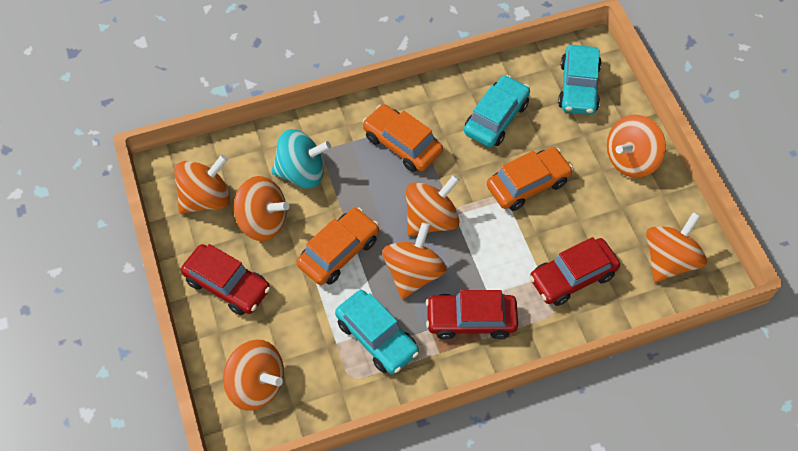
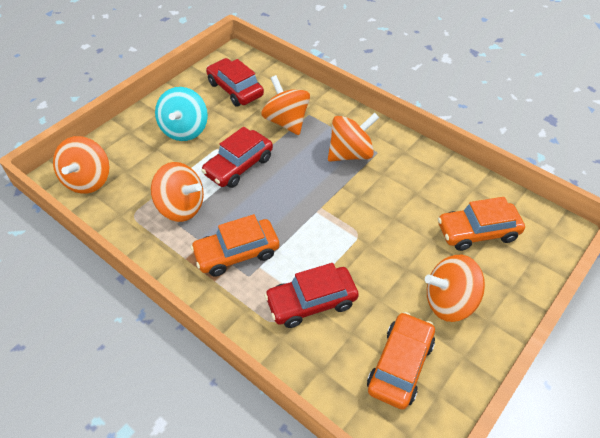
orange spinning top: 7 -> 5
turquoise car: 3 -> 0

